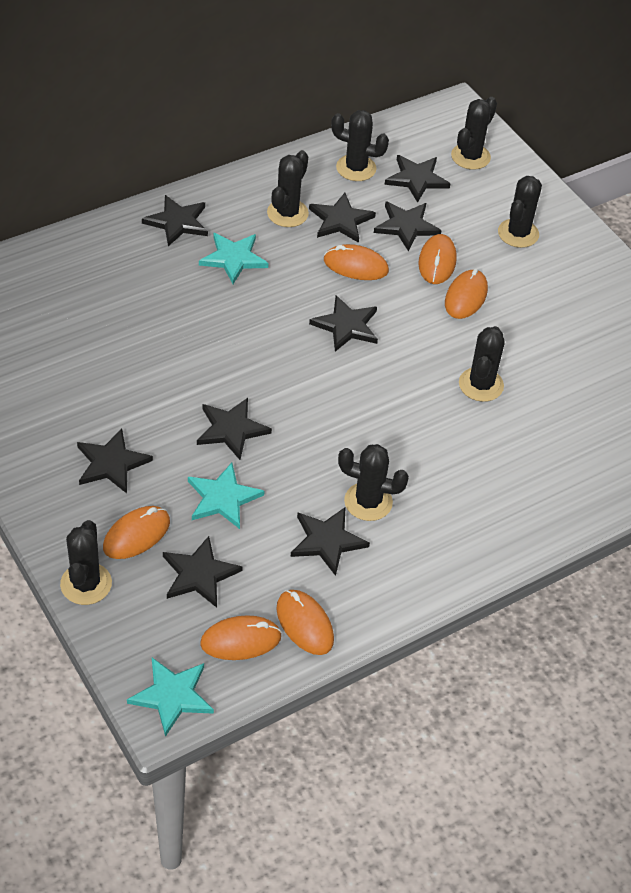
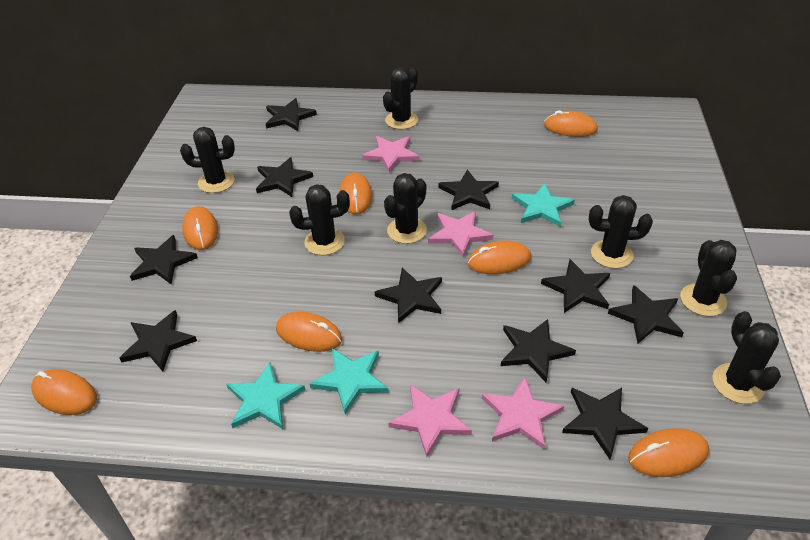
black star: 9 -> 10
orange mouse: 6 -> 7
pink star: 0 -> 4

